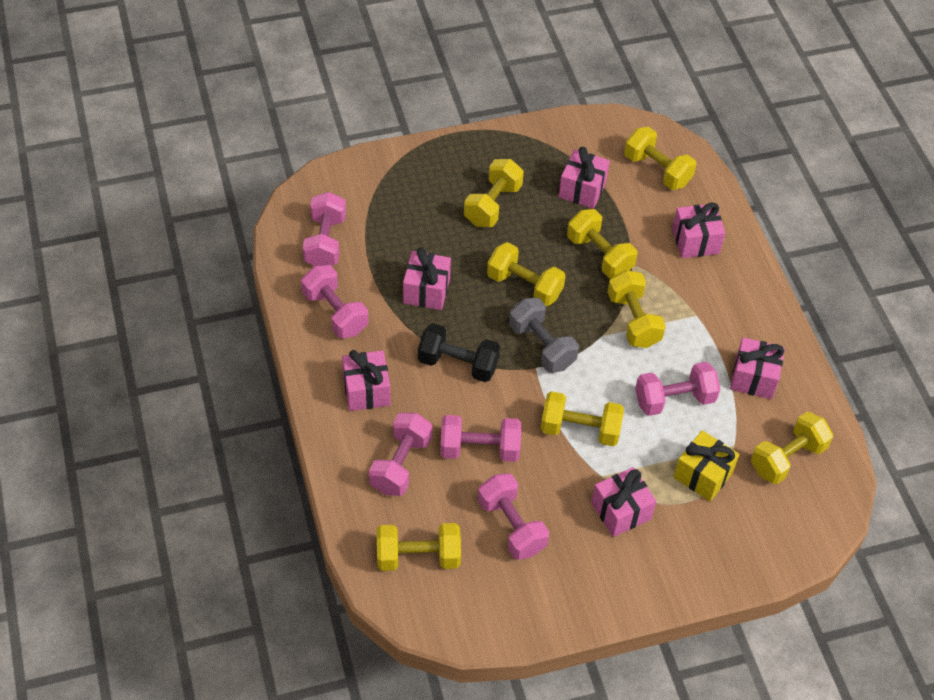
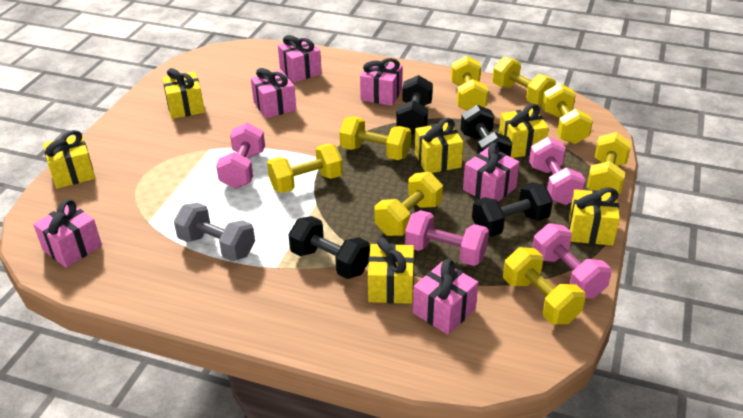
black dumbbell: 1 -> 4
pink dumbbell: 6 -> 4
yellow gift: 1 -> 6

